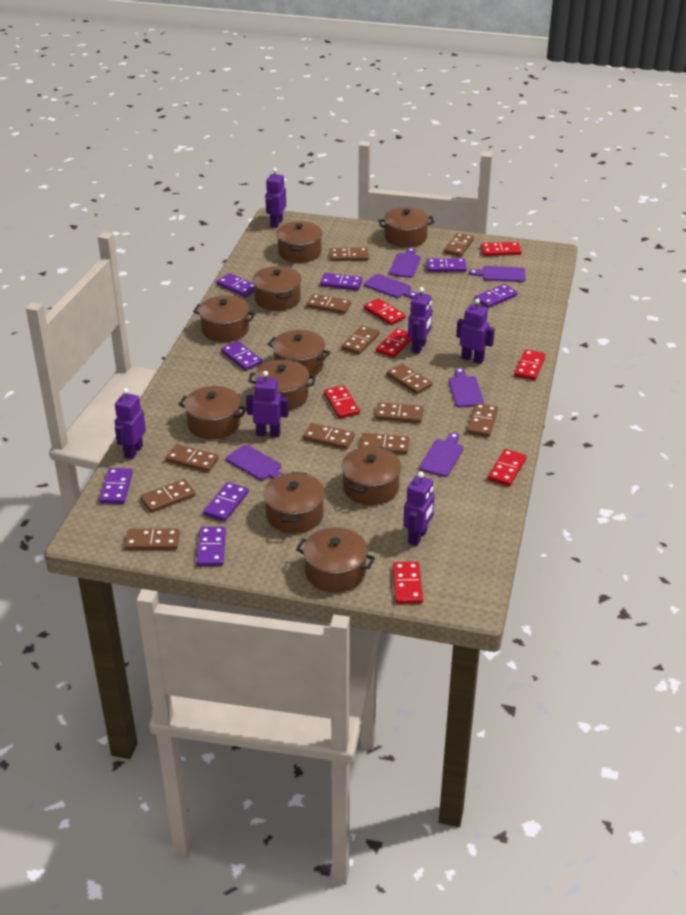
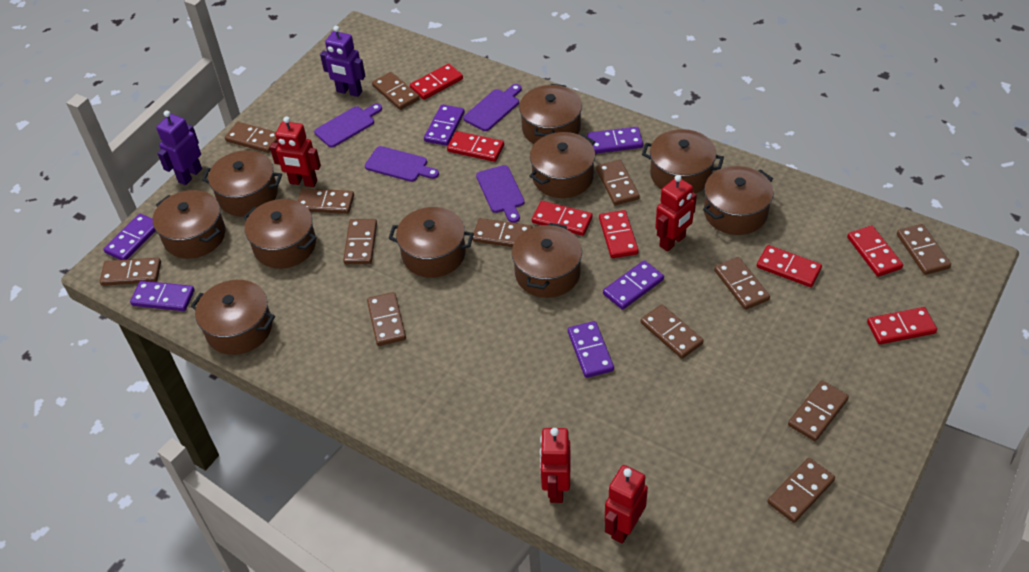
brown domino: 12 -> 13
purple cutting board: 6 -> 4
purple domino: 8 -> 6
purple robot: 6 -> 2
red robot: 0 -> 4

